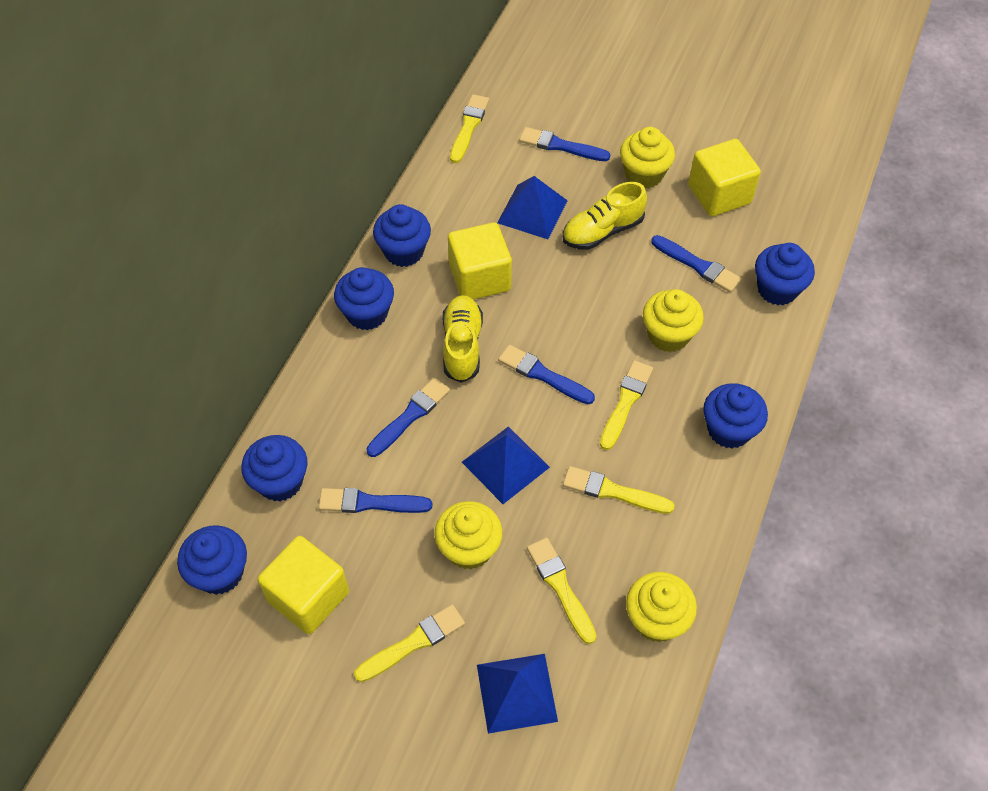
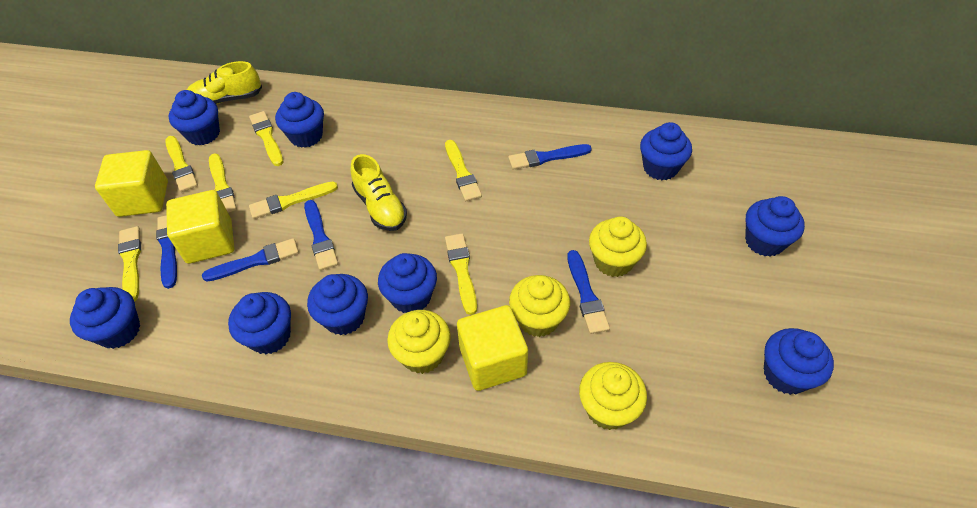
blue cupcake: 6 -> 9
blue pyramid: 3 -> 0
yellow brush: 5 -> 7

